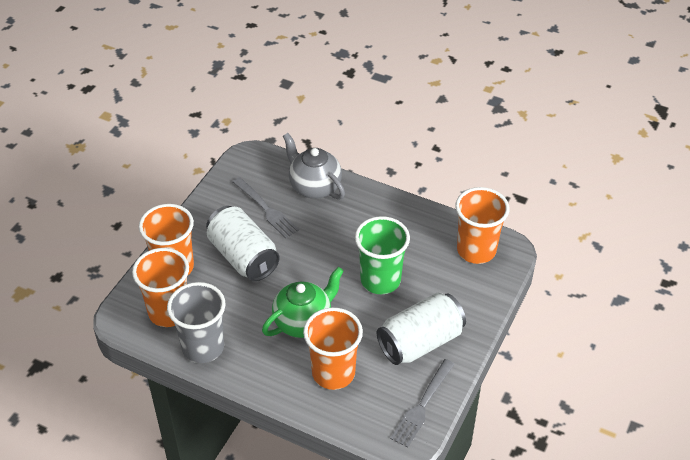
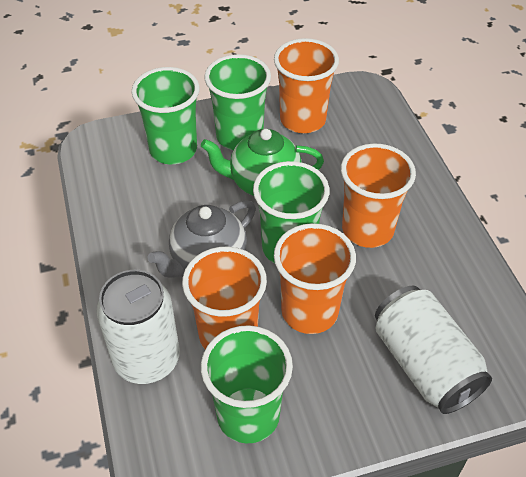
green cup: 1 -> 4
grey cup: 1 -> 0
grey fork: 2 -> 0

